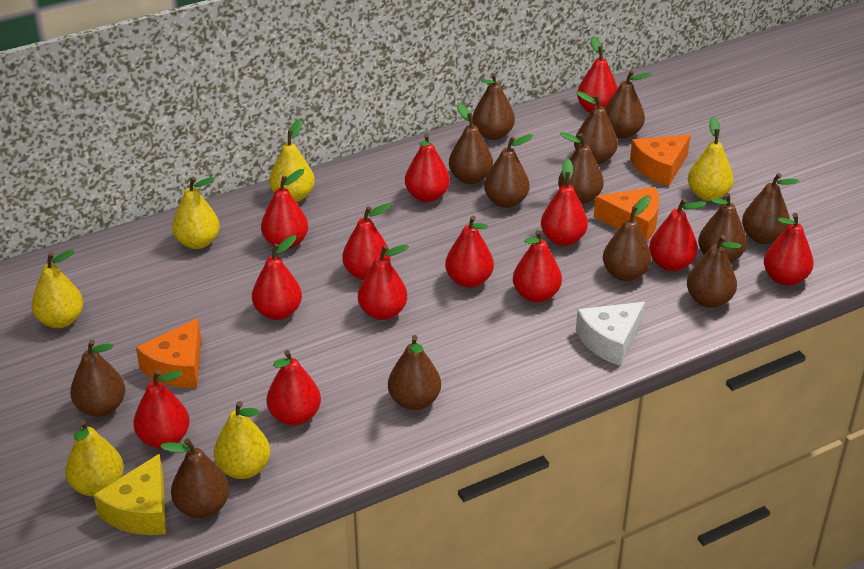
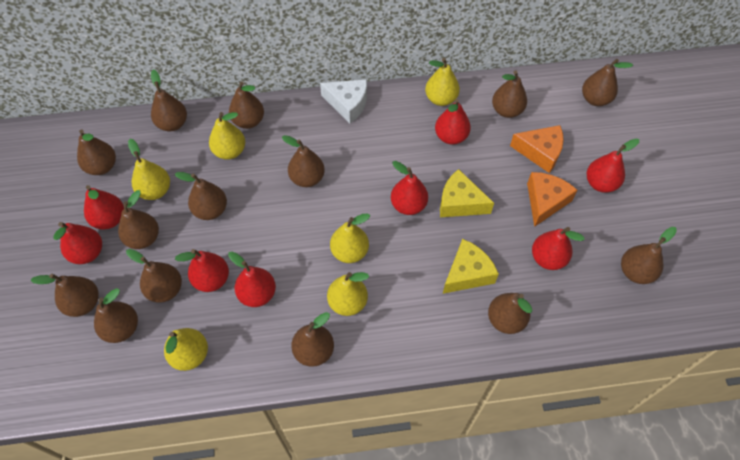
brown pear: 13 -> 14
orange cheese: 3 -> 2
red pear: 13 -> 8
yellow cheese: 1 -> 2

